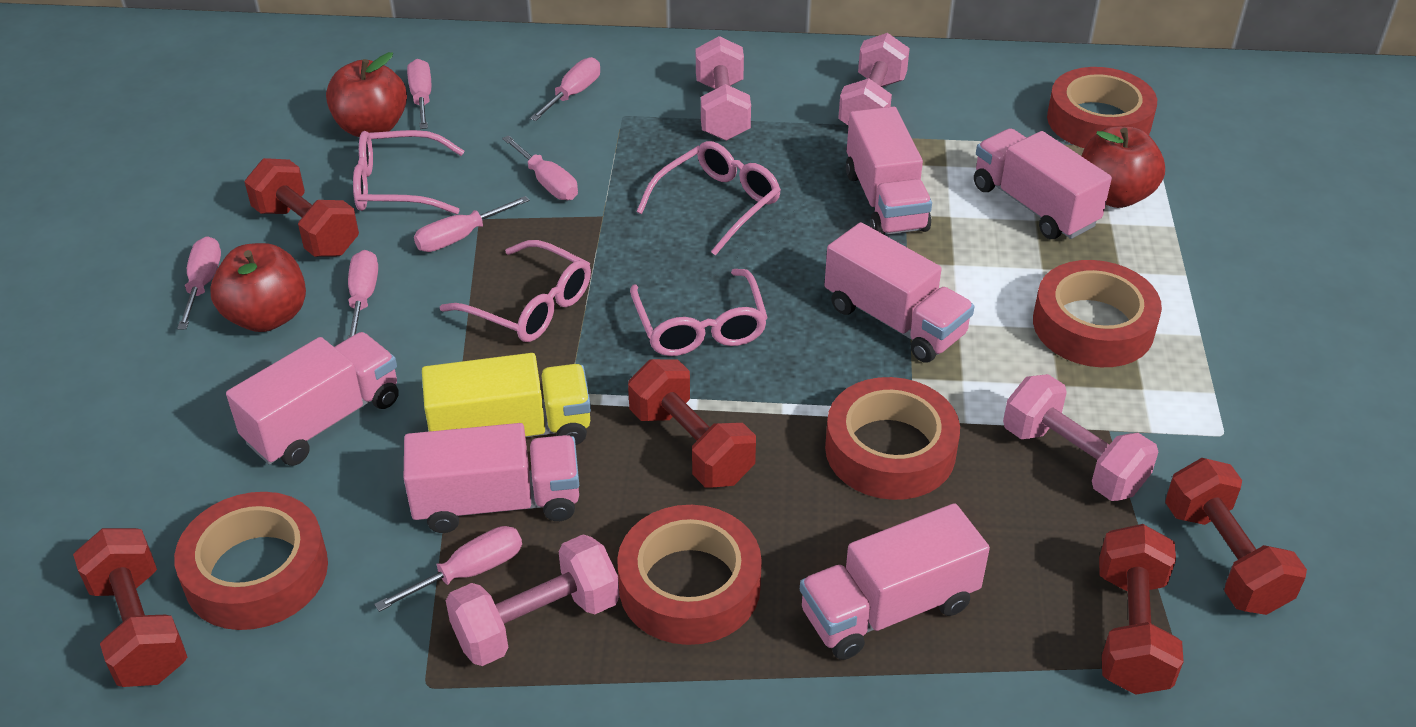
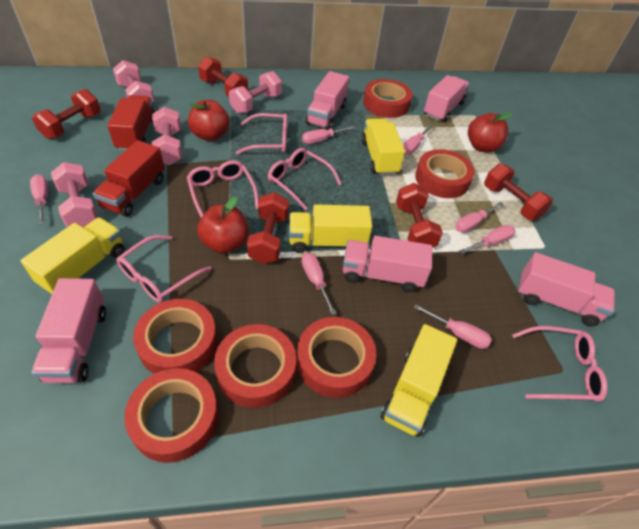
pink glasses: 4 -> 5
pink truck: 6 -> 5
red tape: 5 -> 6
red truck: 0 -> 2
yellow truck: 1 -> 4

